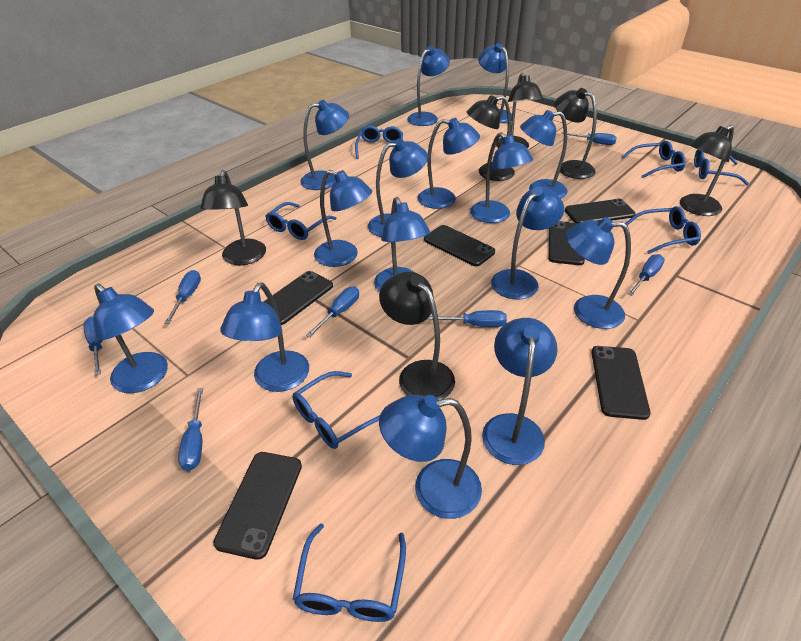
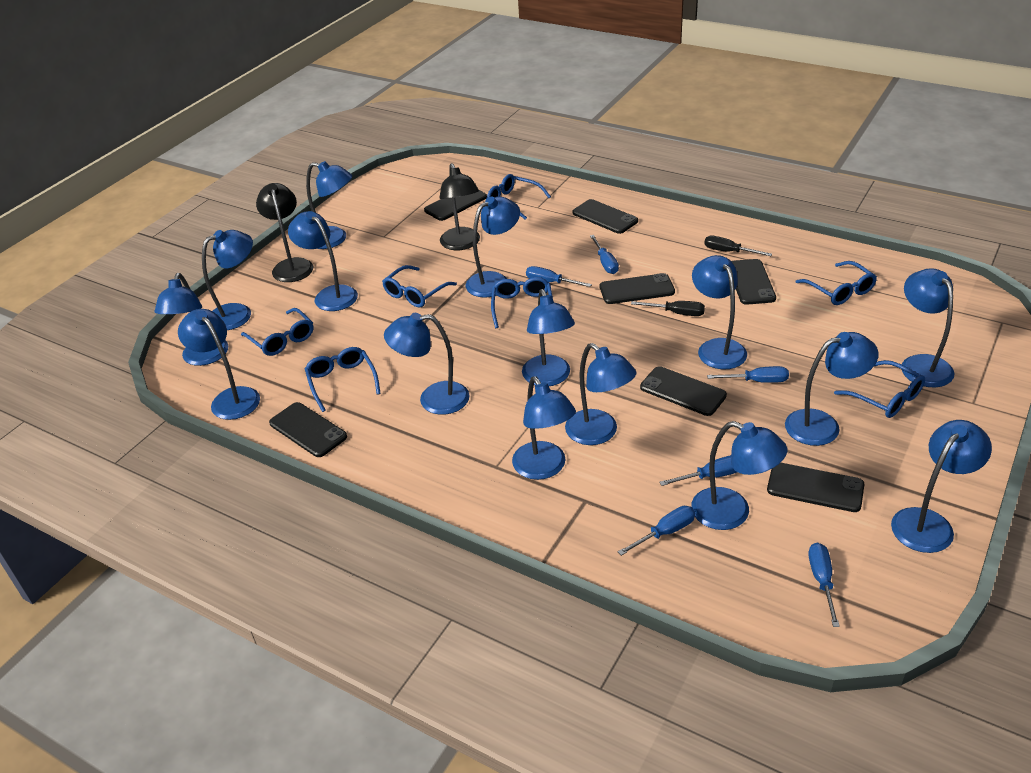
black lamp: 6 -> 2
black phone: 6 -> 7
black screwdriver: 0 -> 2
blue screwdriver: 7 -> 6

